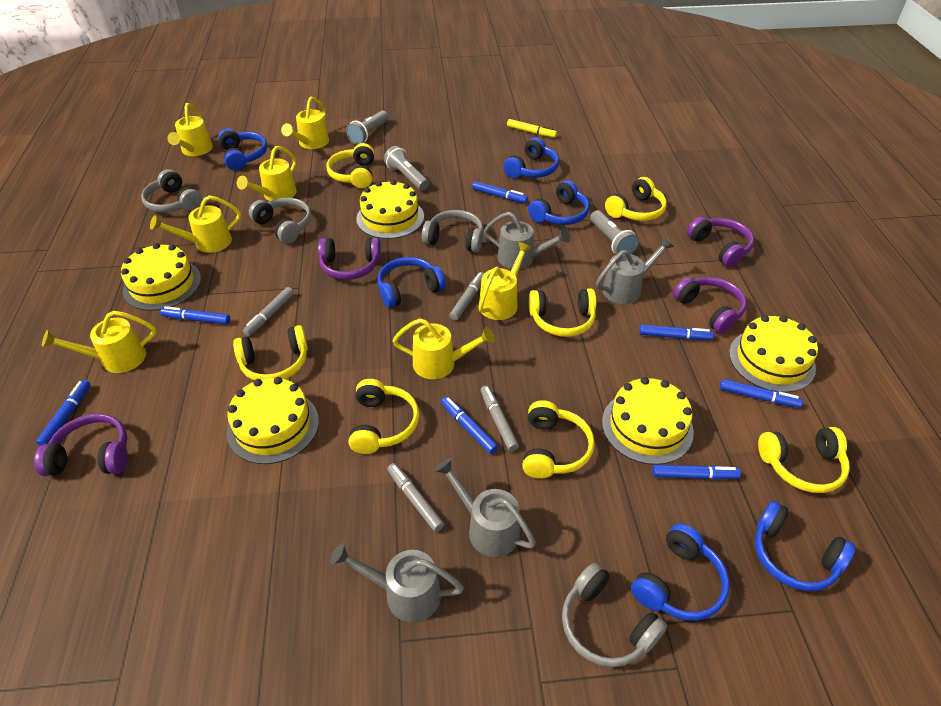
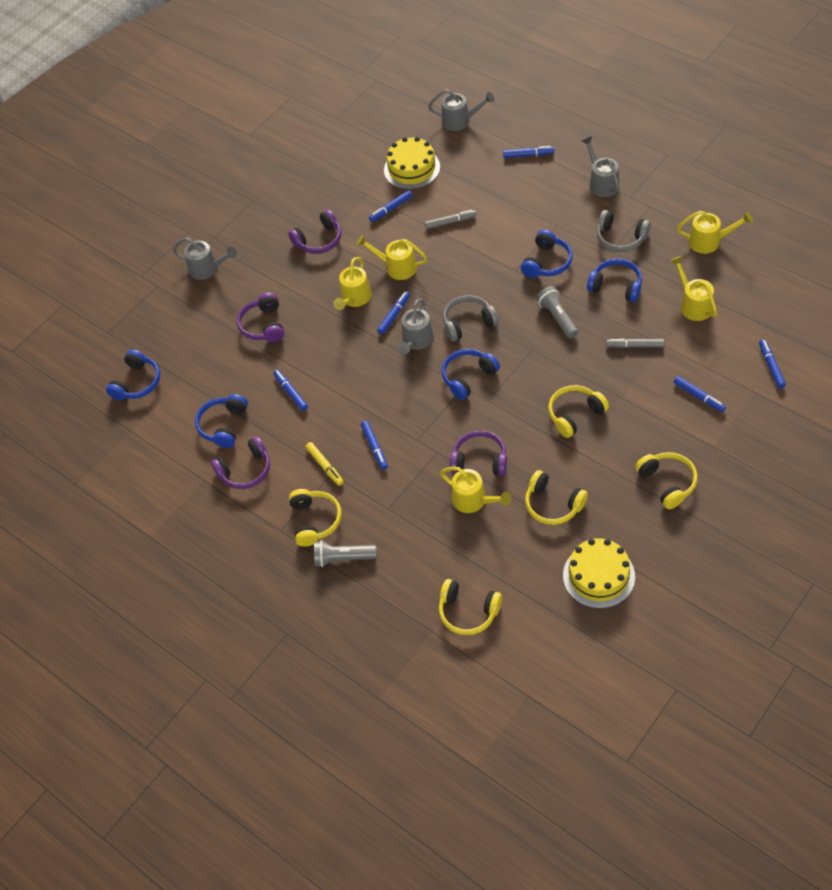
blue headphones: 6 -> 5
grey flashlight: 3 -> 2
grey headphones: 4 -> 2
grey marker: 4 -> 2
yellow cake: 5 -> 2
yellow headphones: 7 -> 5
yellow watering can: 7 -> 5

